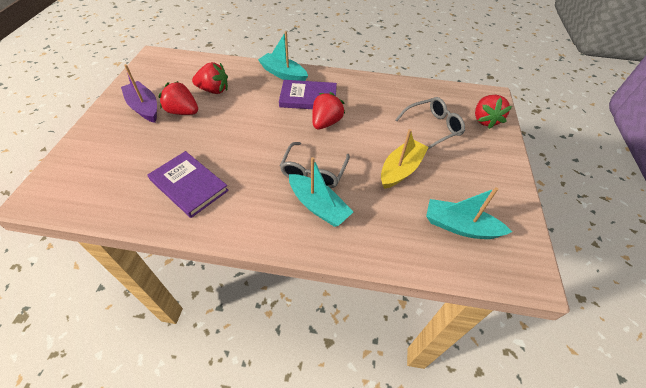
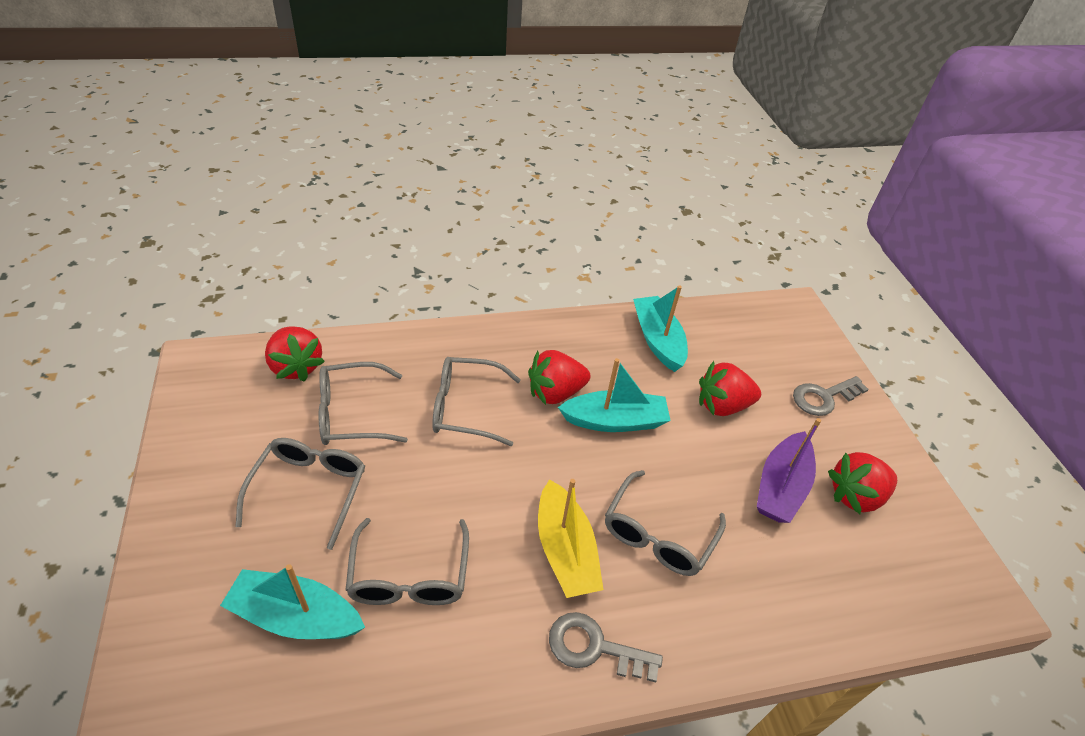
grey glasses: 2 -> 5
grey key: 0 -> 2
purple book: 2 -> 0

